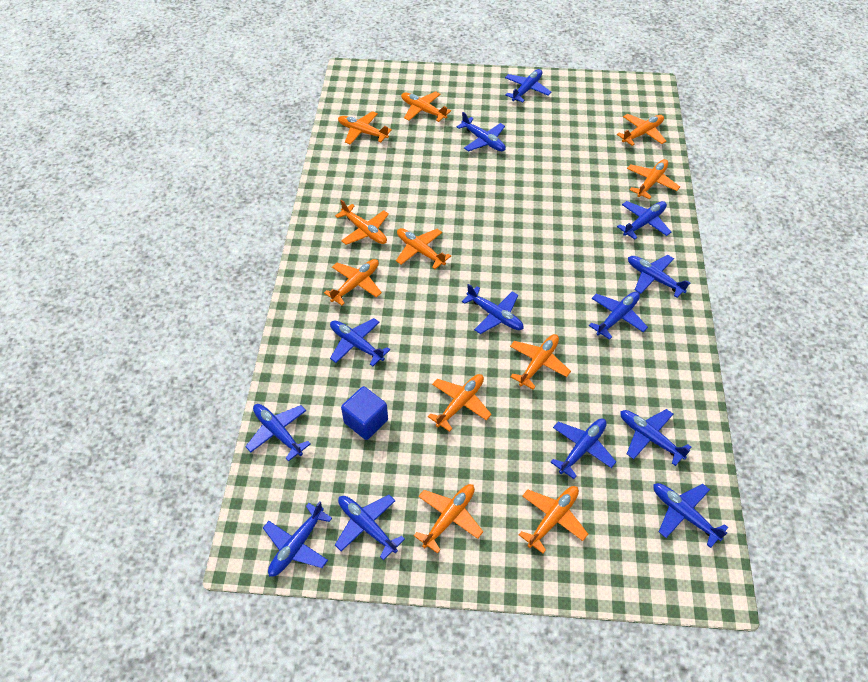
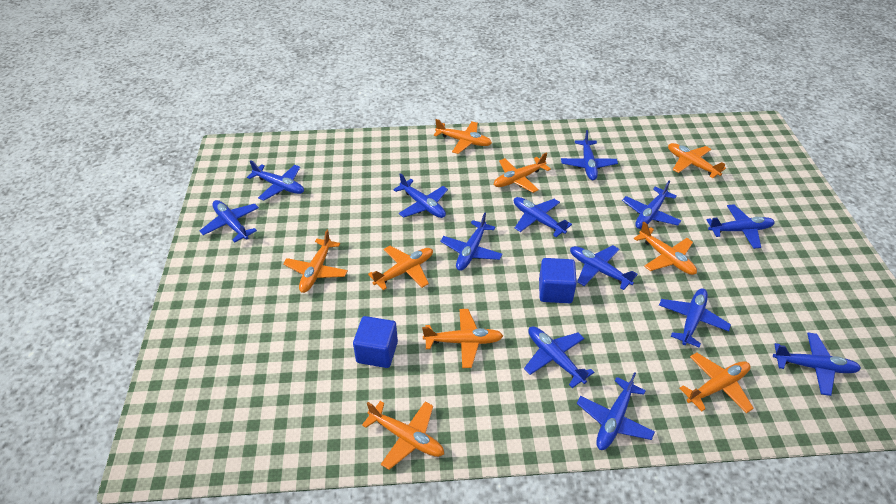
blue cube: 1 -> 2
orange plane: 11 -> 9

